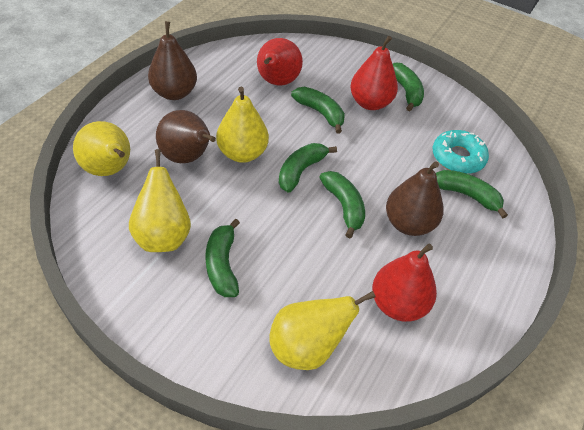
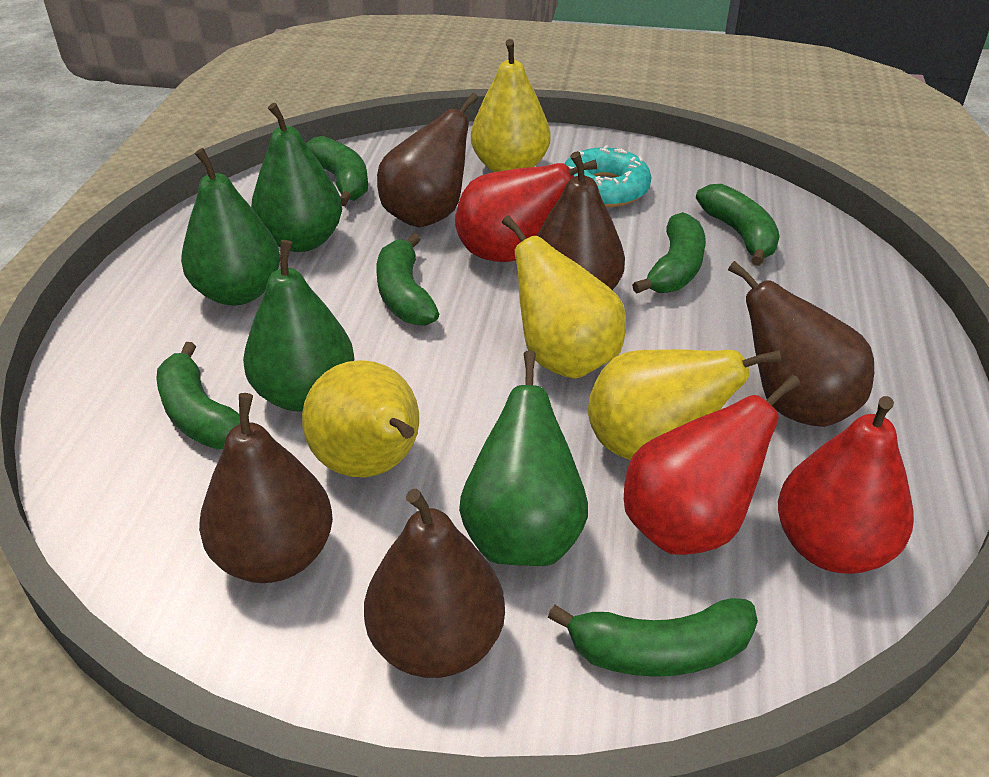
brown pear: 3 -> 5
green pear: 0 -> 4

